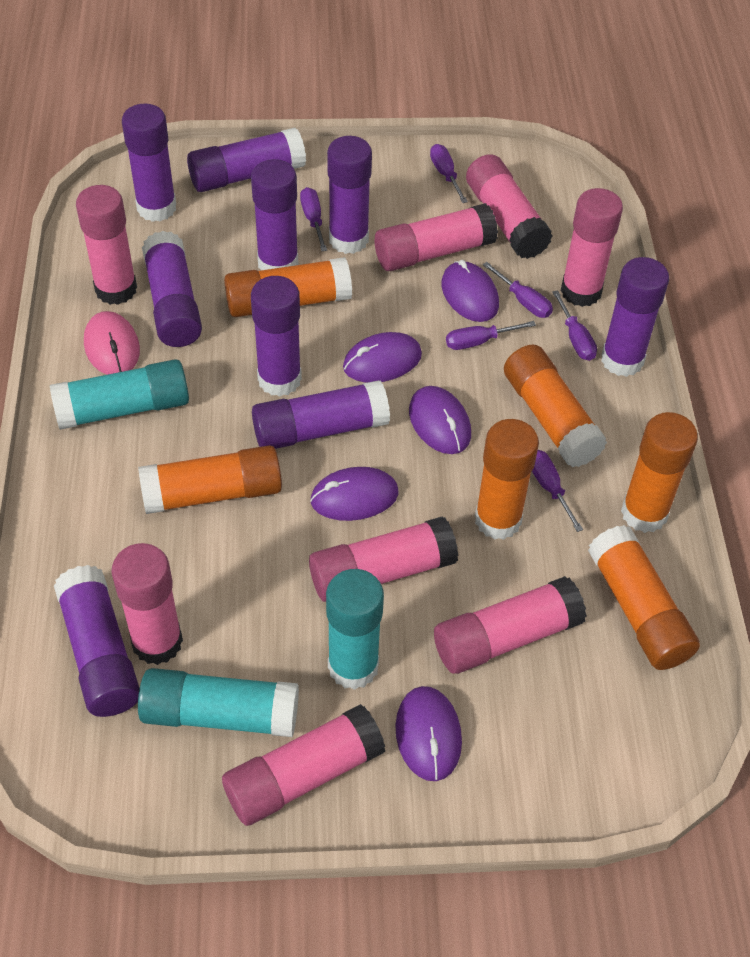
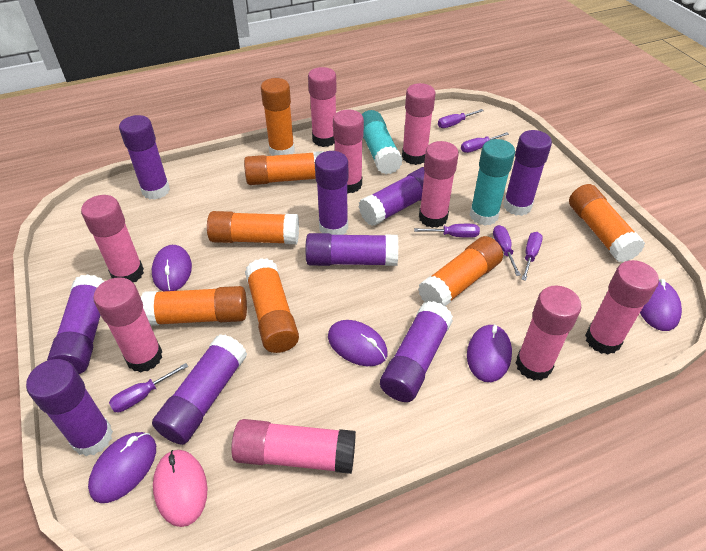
orange glue stick: 6 -> 7
pink glue stick: 8 -> 9
turquoise glue stick: 3 -> 2

